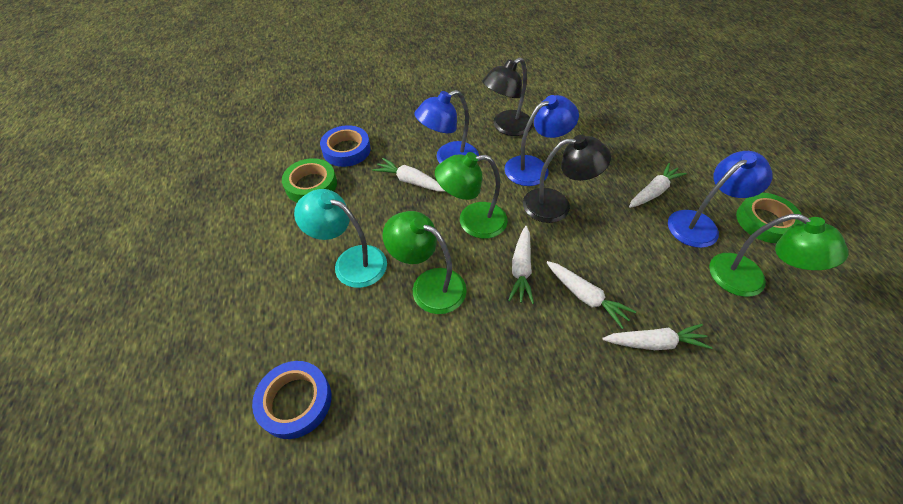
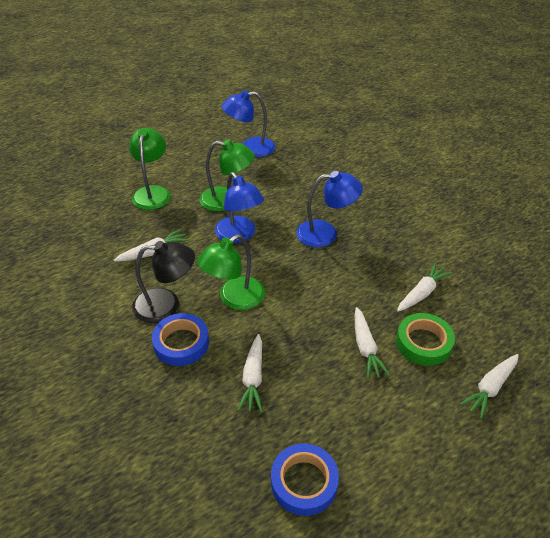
black lamp: 2 -> 1
green tape: 2 -> 1
turquoise lamp: 1 -> 0

